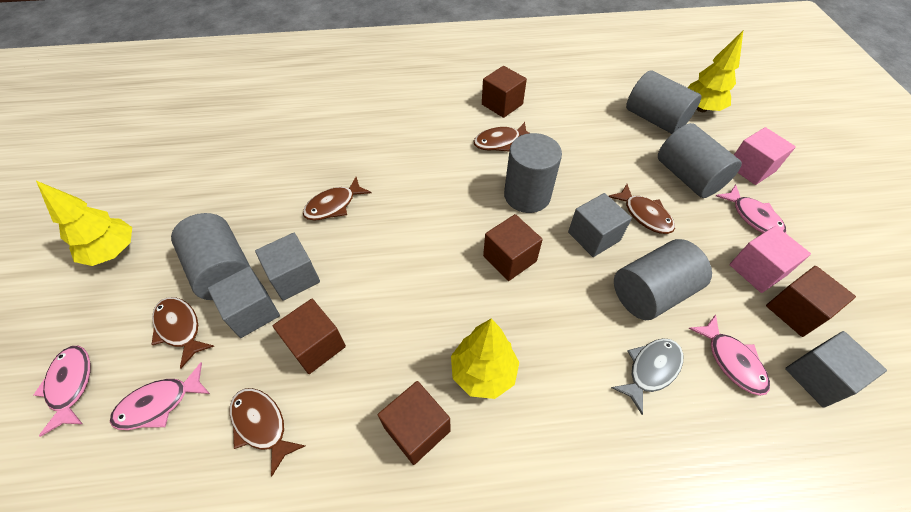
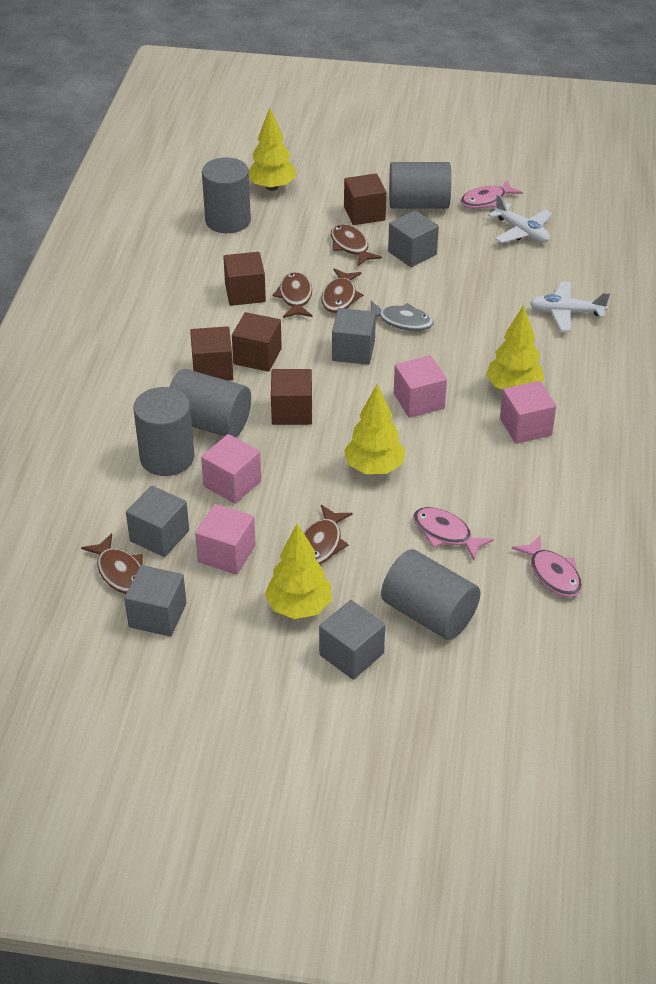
grey cube: 4 -> 5
pink cube: 2 -> 4
pink fish: 4 -> 3
white plane: 0 -> 2
yellow tree: 3 -> 4

